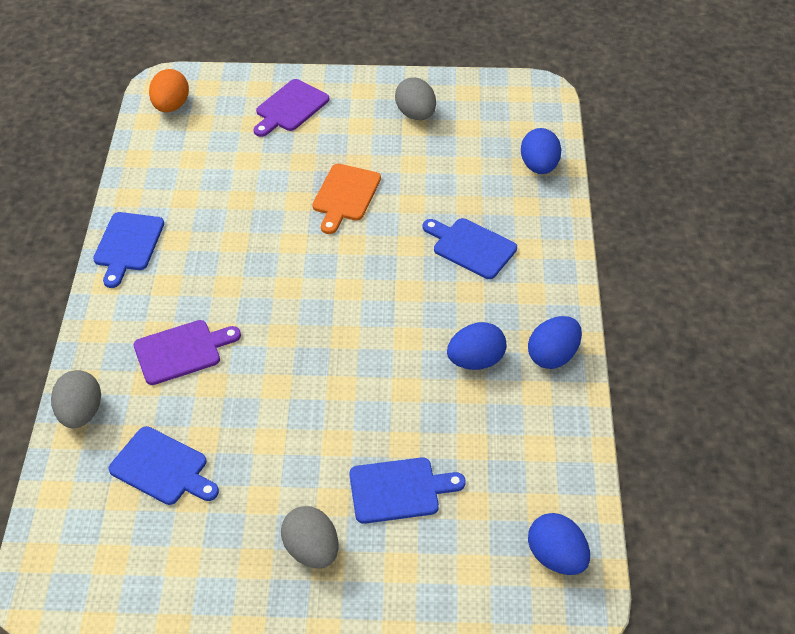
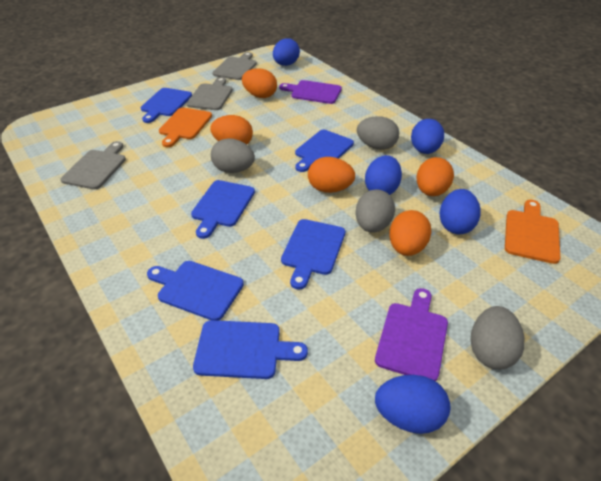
blue cutting board: 4 -> 6
blue egg: 4 -> 5
grey cutting board: 0 -> 3
grey egg: 3 -> 4
orange cutting board: 1 -> 2
orange egg: 1 -> 5

